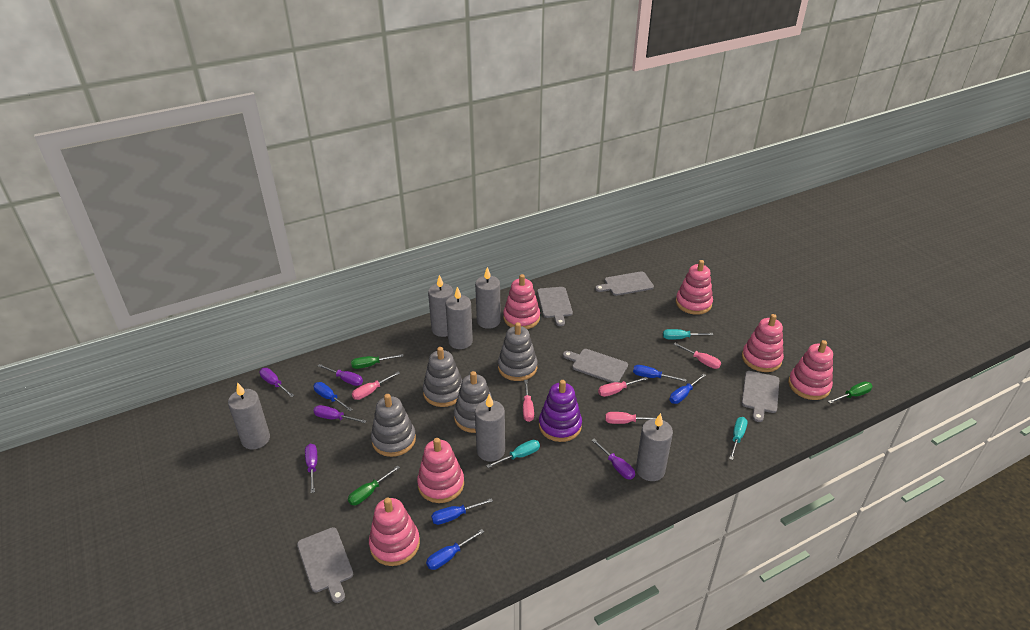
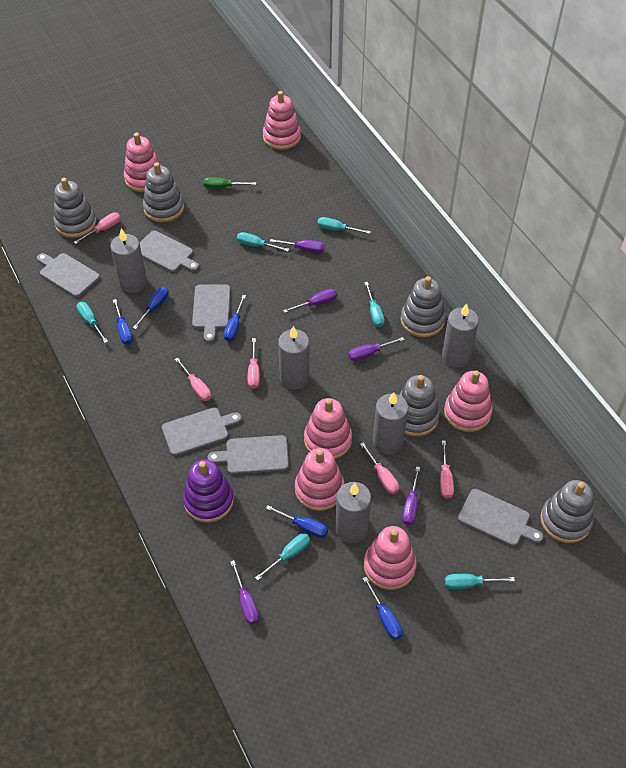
green screwdriver: 3 -> 1
grey candle: 6 -> 5
grey cutting board: 5 -> 6
grey stacking toy: 4 -> 5
turquoise screwdriver: 3 -> 6

